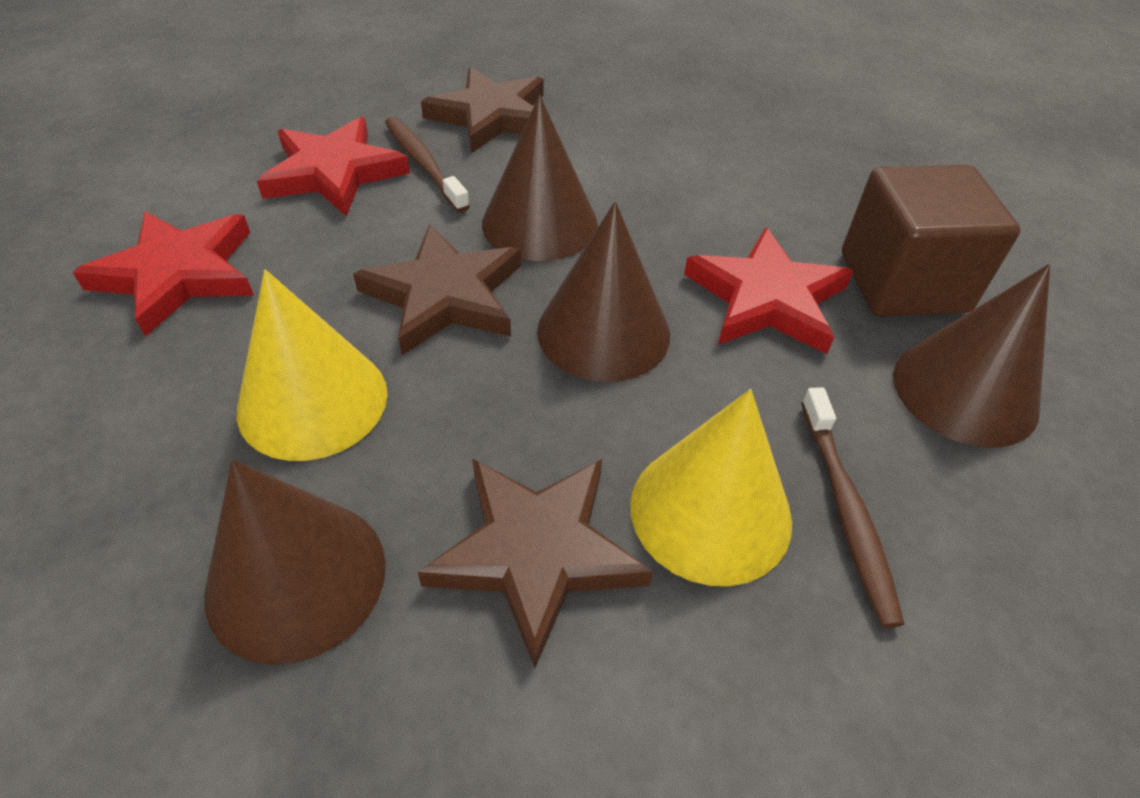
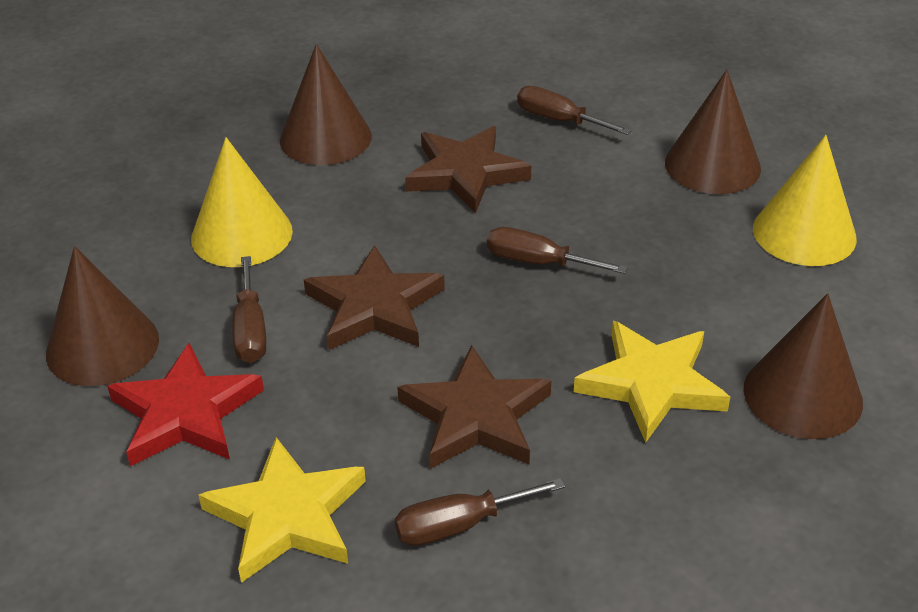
brown cube: 1 -> 0
brown screwdriver: 0 -> 4
brown toothbrush: 2 -> 0
red star: 3 -> 1
yellow star: 0 -> 2

